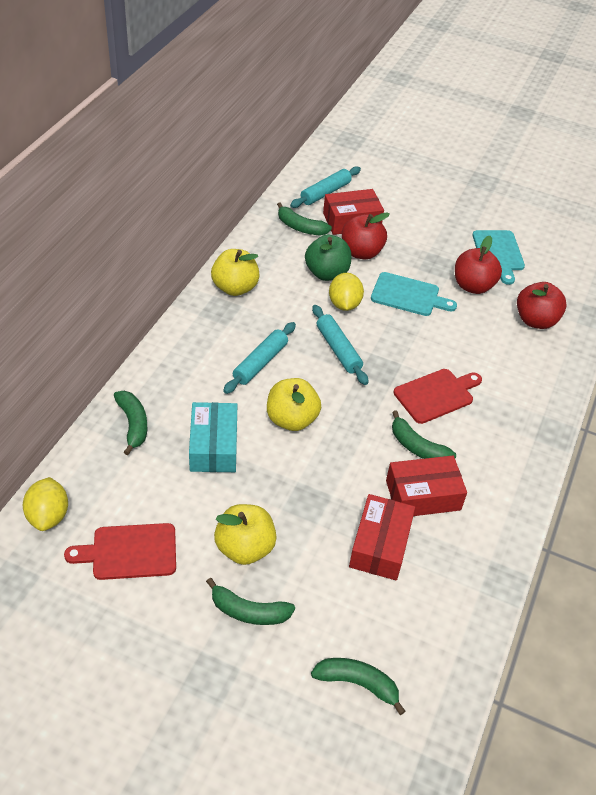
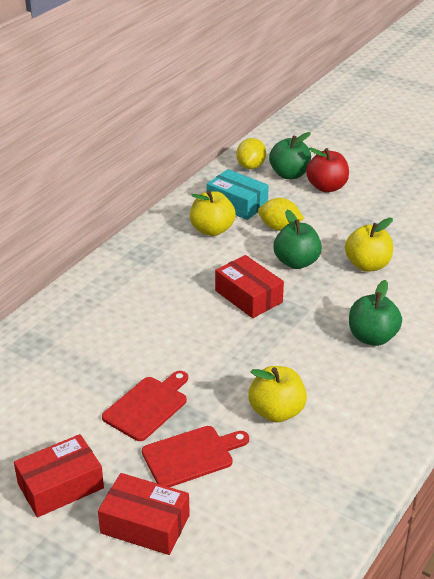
green apple: 1 -> 3
green banana: 5 -> 0
red apple: 3 -> 1
turquoise cutting board: 2 -> 0
turquoise rolling pin: 3 -> 0

